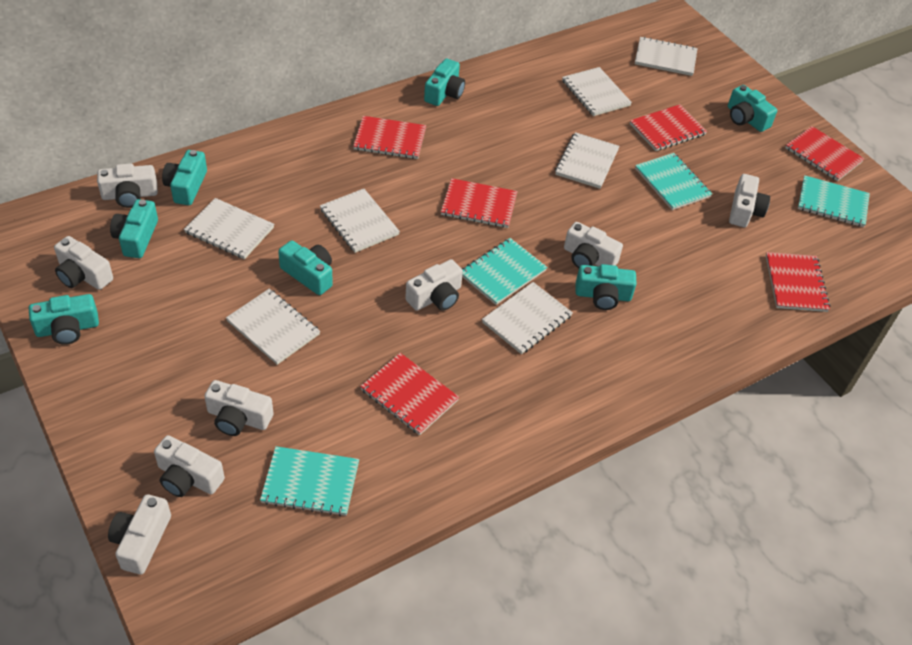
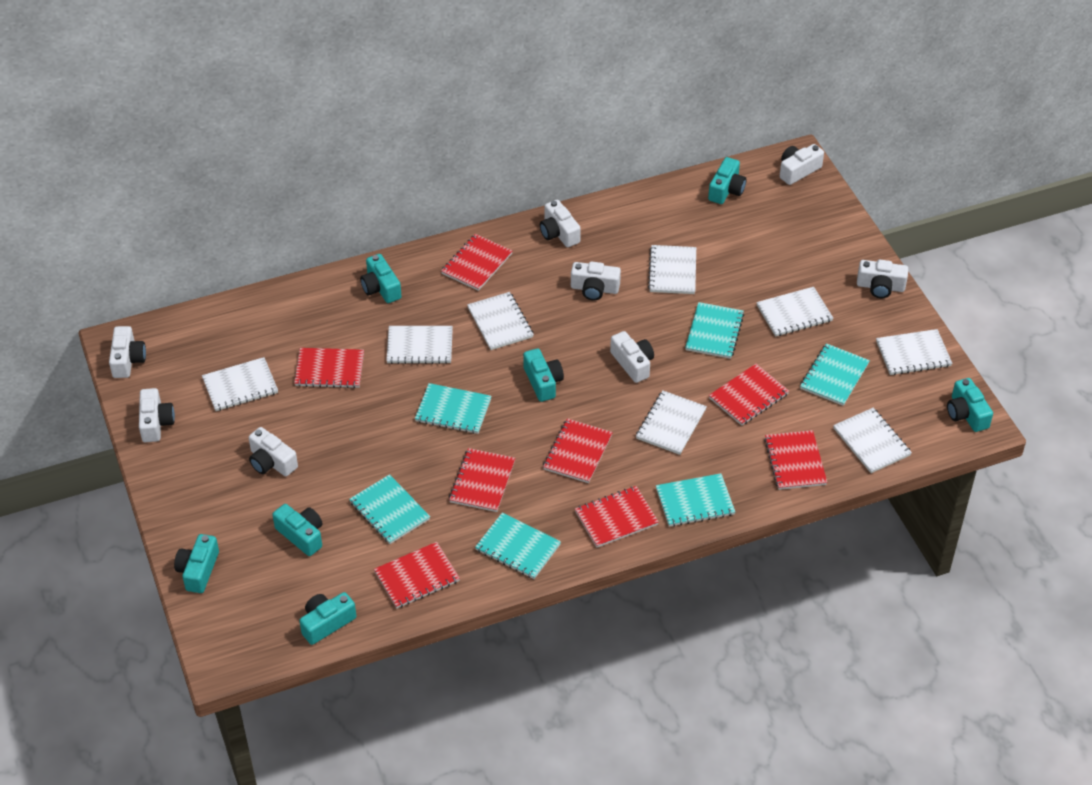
red notebook: 6 -> 8
turquoise notebook: 4 -> 6
white notebook: 7 -> 8

